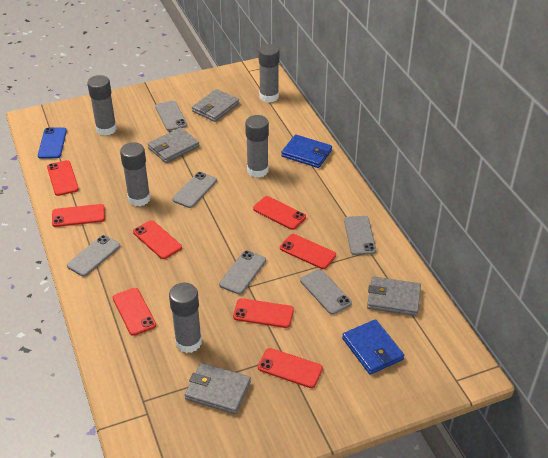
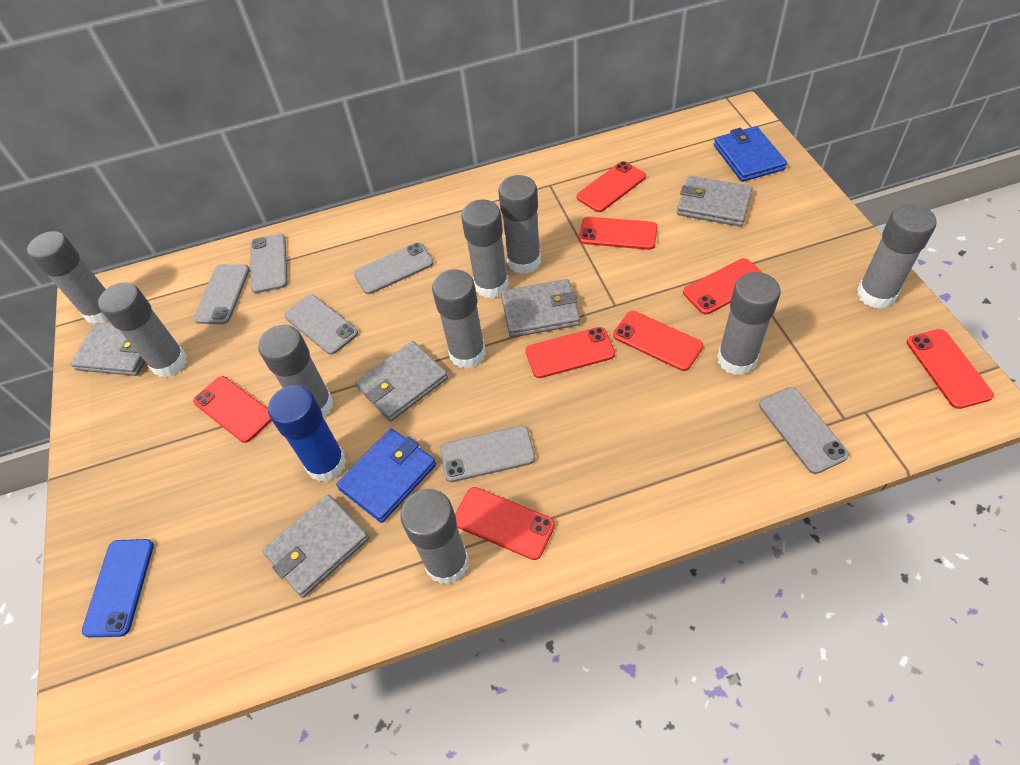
blue glue stick: 0 -> 1
grey glue stick: 5 -> 9
grey wallet: 4 -> 5

